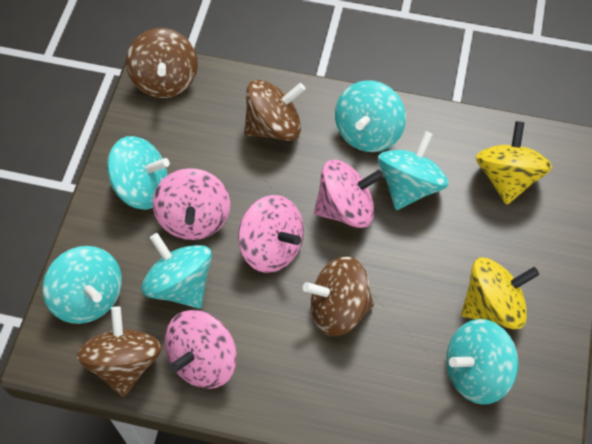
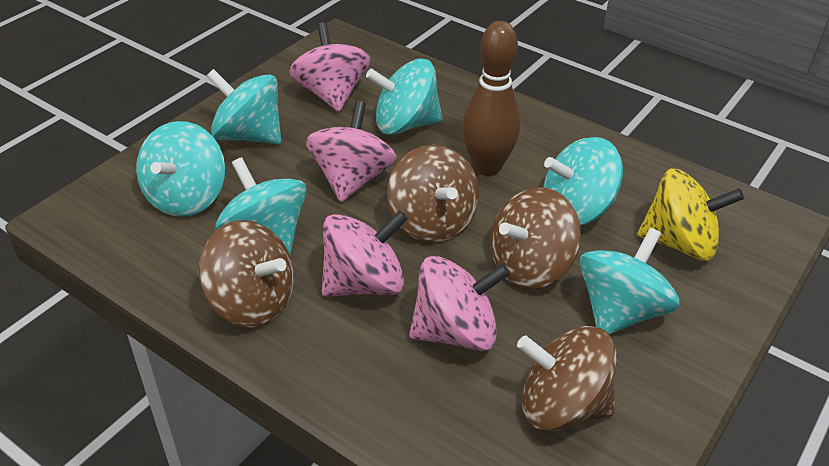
brown bowling pin: 0 -> 1
yellow spinning top: 2 -> 1

